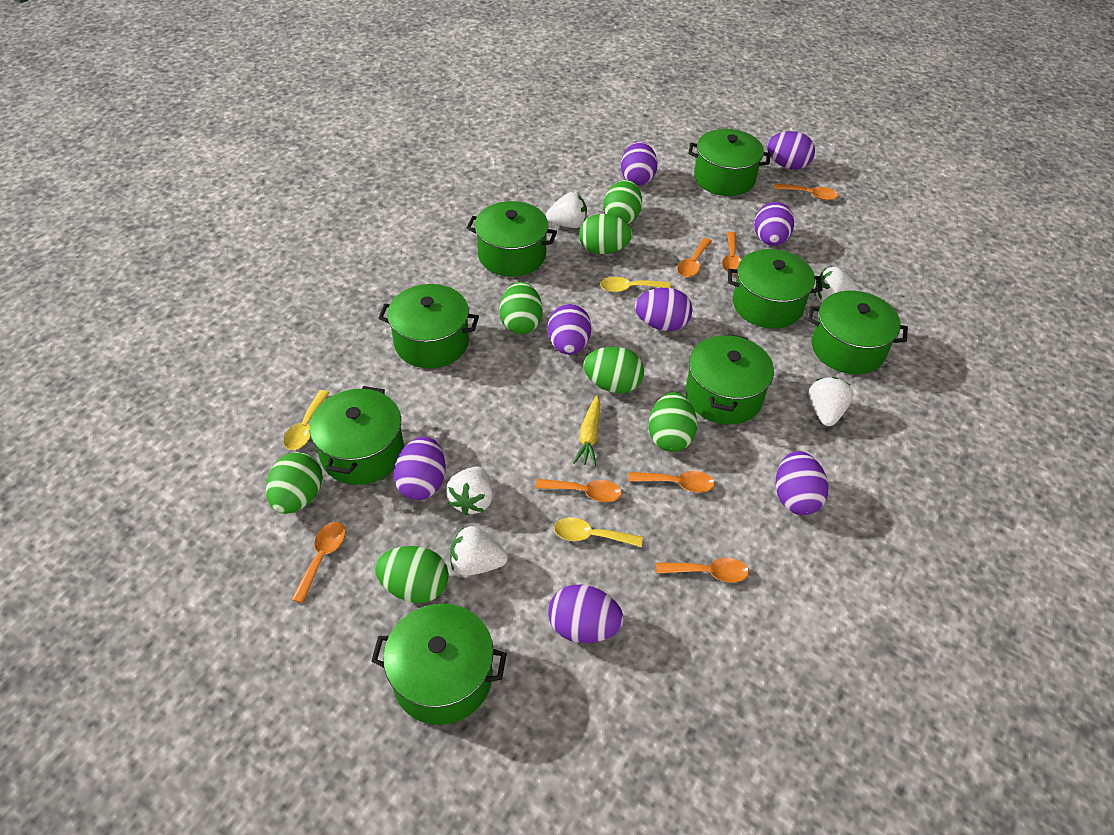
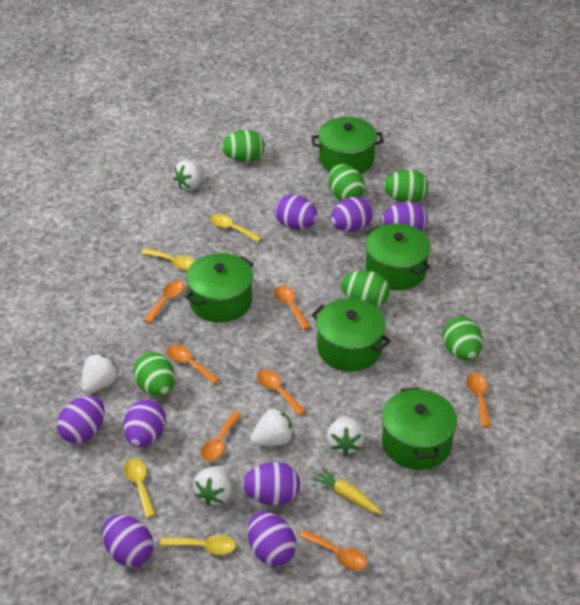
green egg: 7 -> 6
green pot: 8 -> 5
yellow spoon: 3 -> 4

